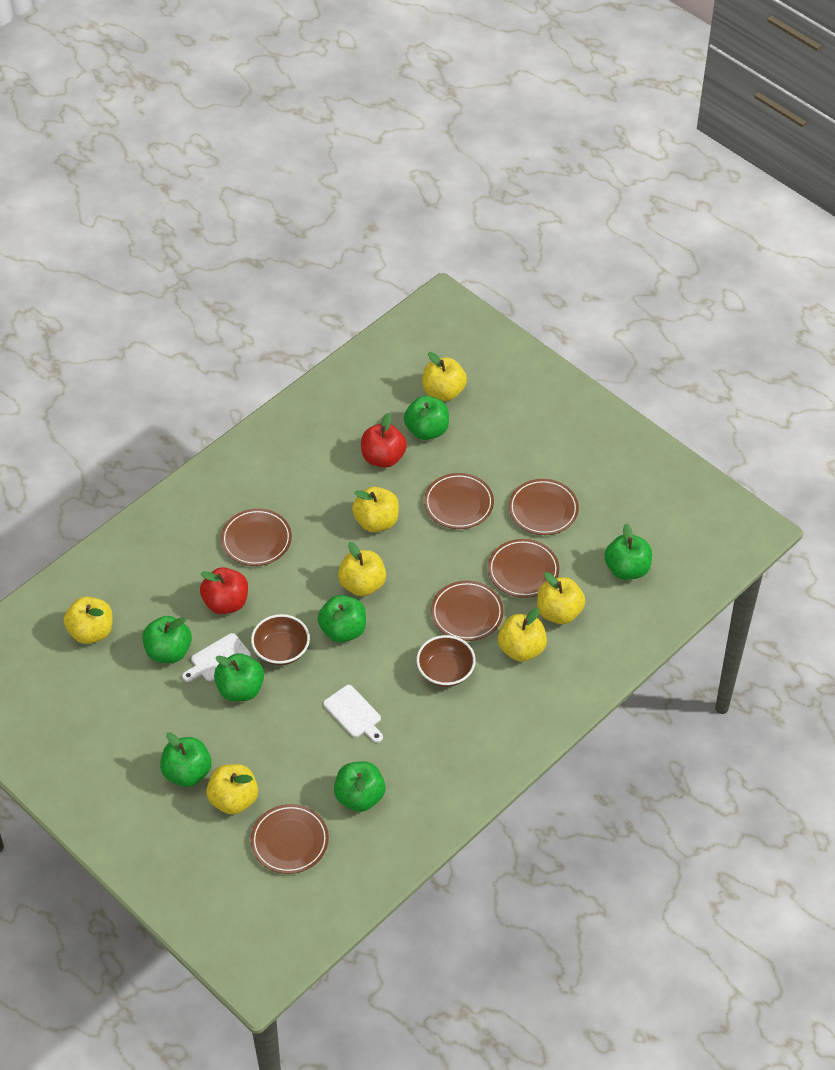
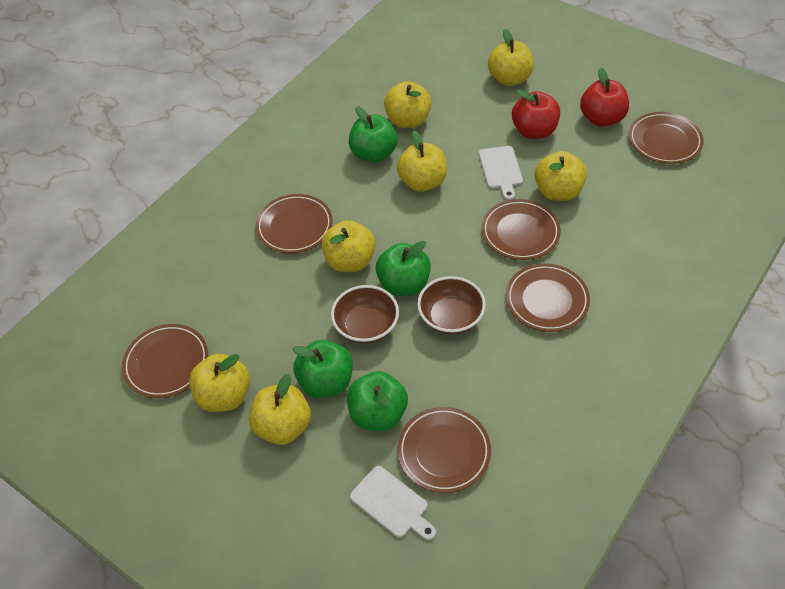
green apple: 7 -> 4

